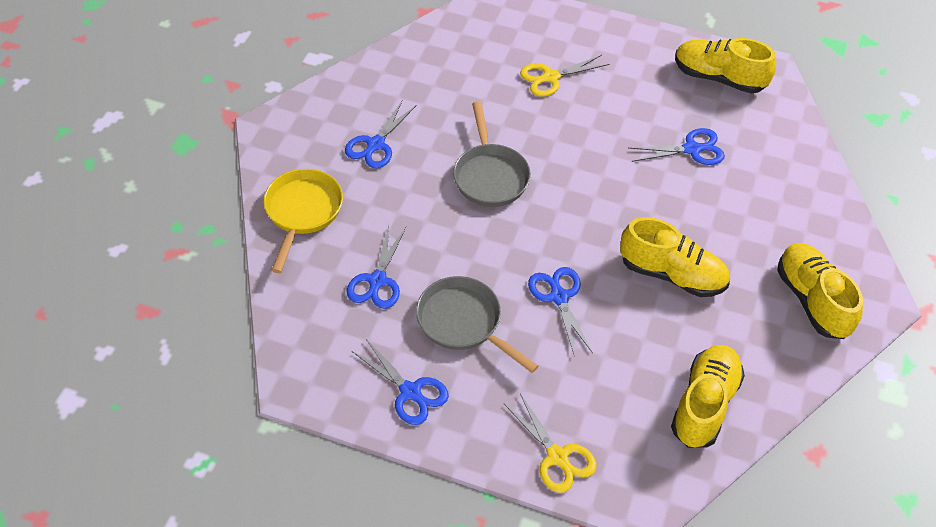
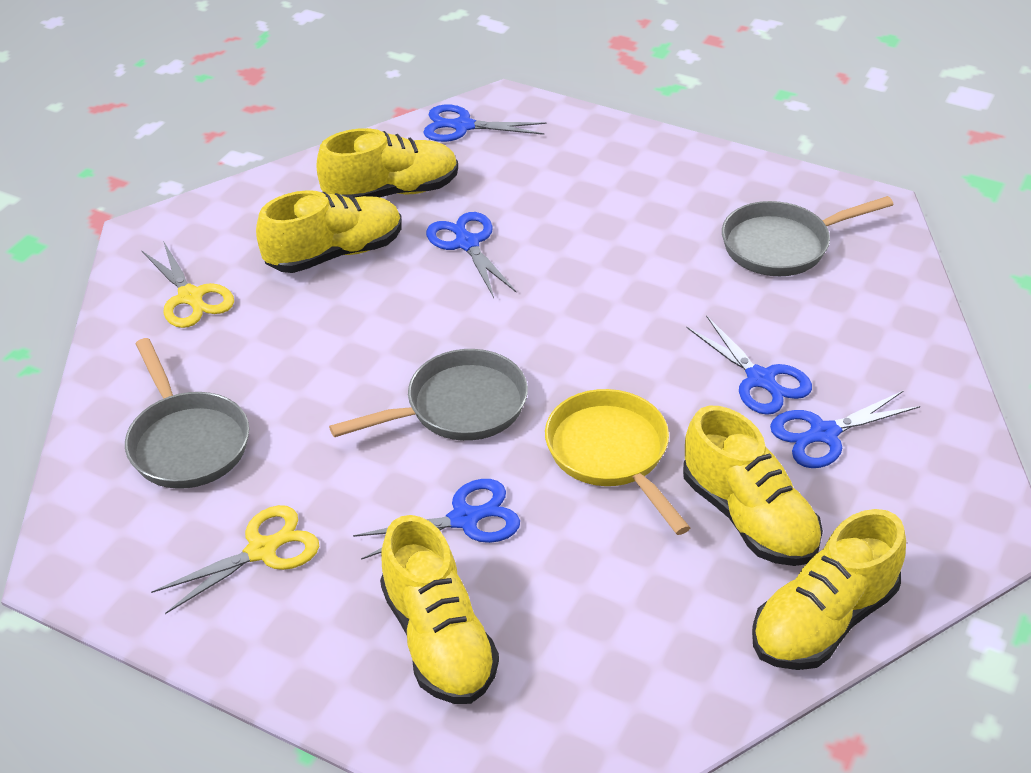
grey pan: 2 -> 3
yellow shoe: 4 -> 5

